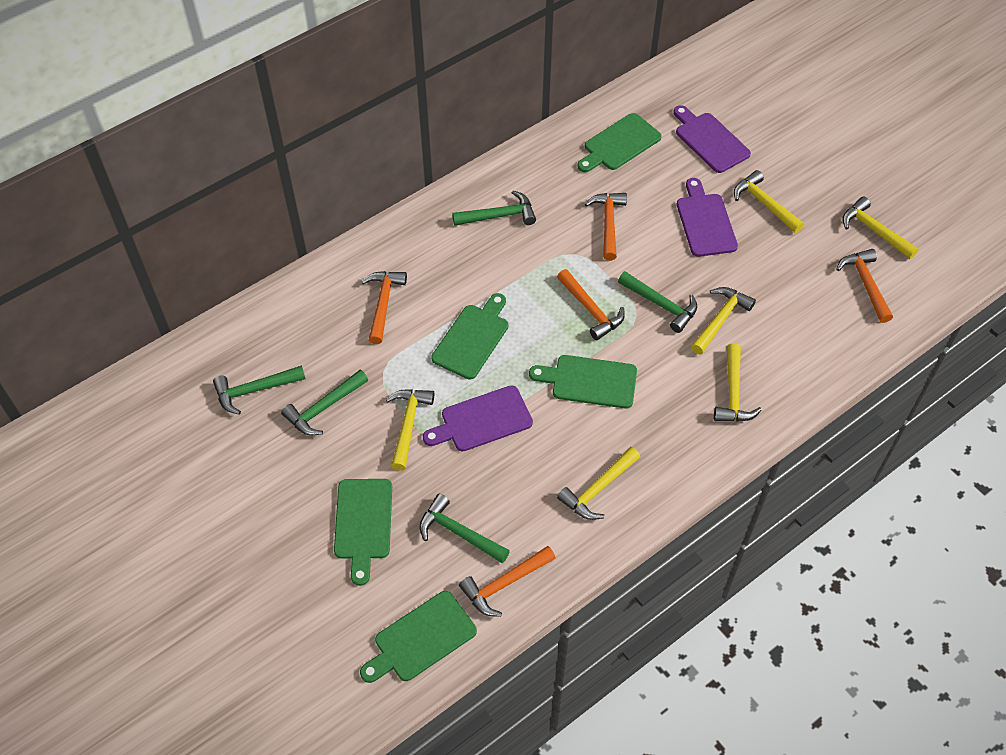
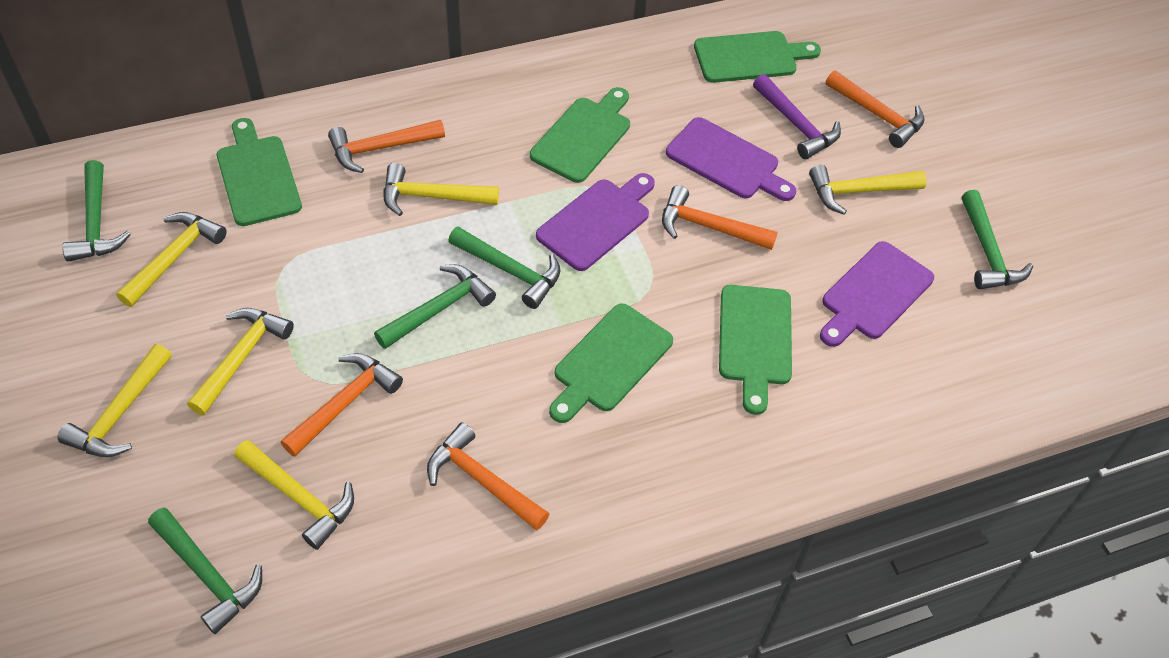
purple hammer: 0 -> 1

